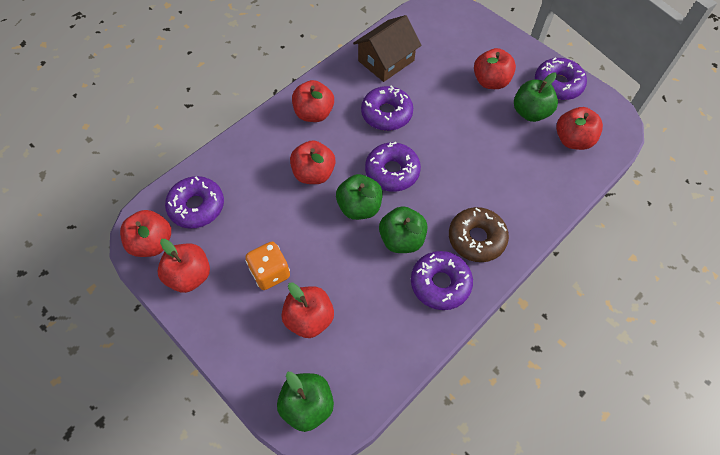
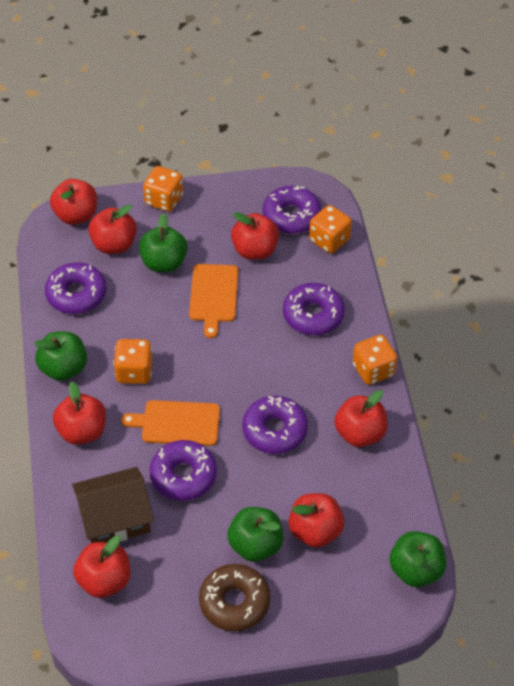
orange cutting board: 0 -> 2
orange dice: 1 -> 4

